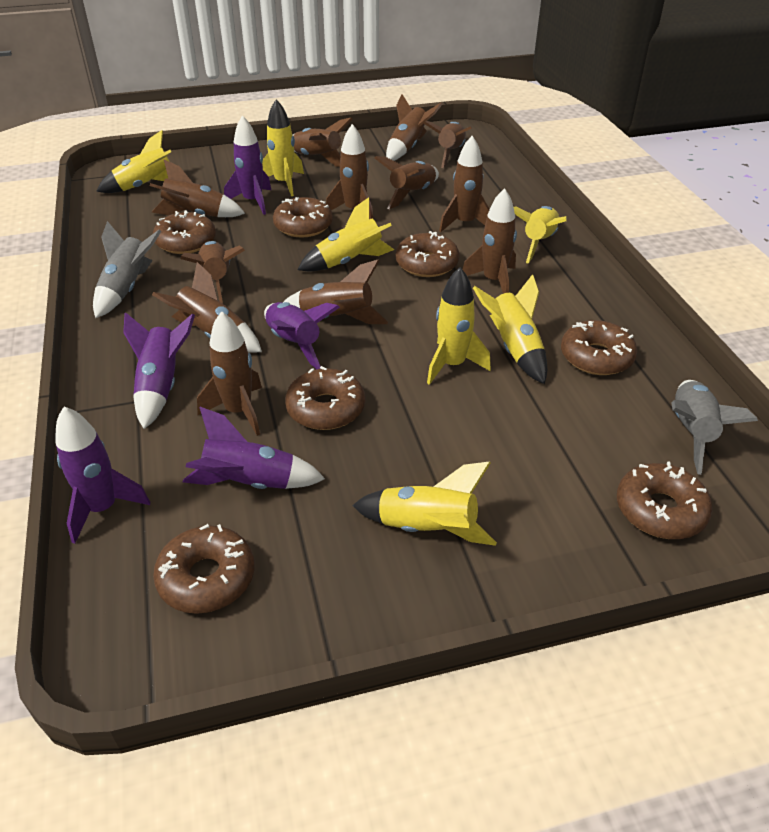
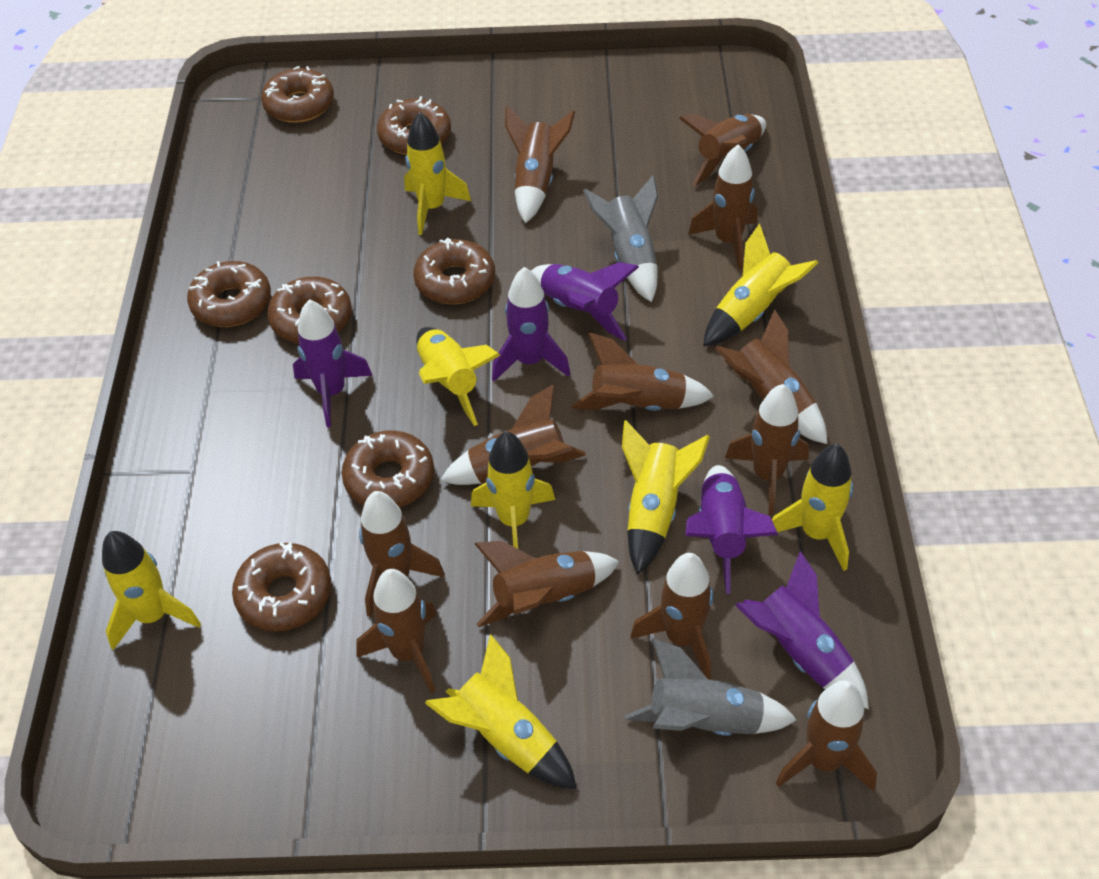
yellow rocket: 7 -> 8

